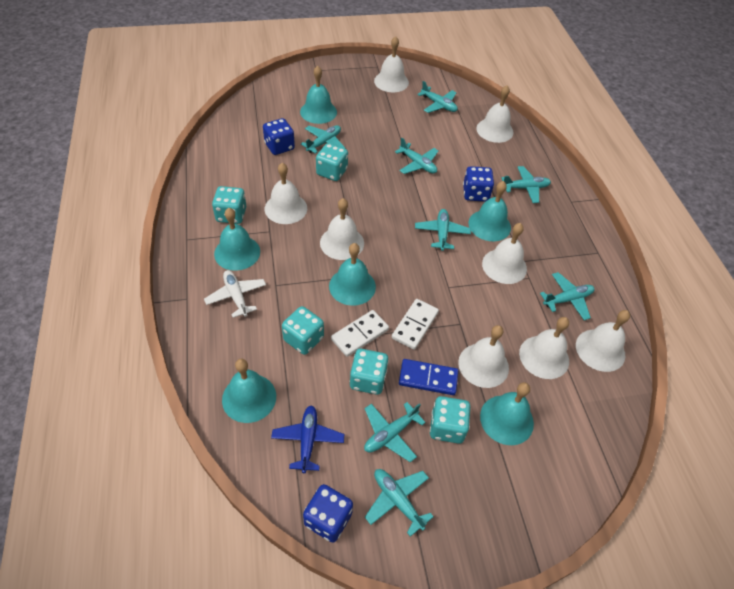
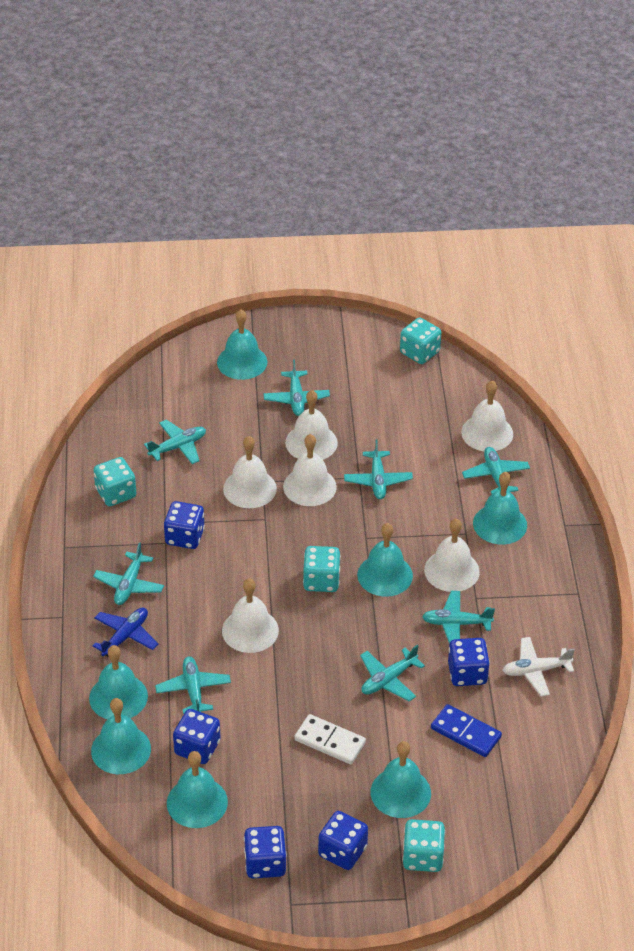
blue dice: 3 -> 5
turquoise bell: 6 -> 7
turquoise dice: 5 -> 4
white bell: 8 -> 6
white domino: 2 -> 1

